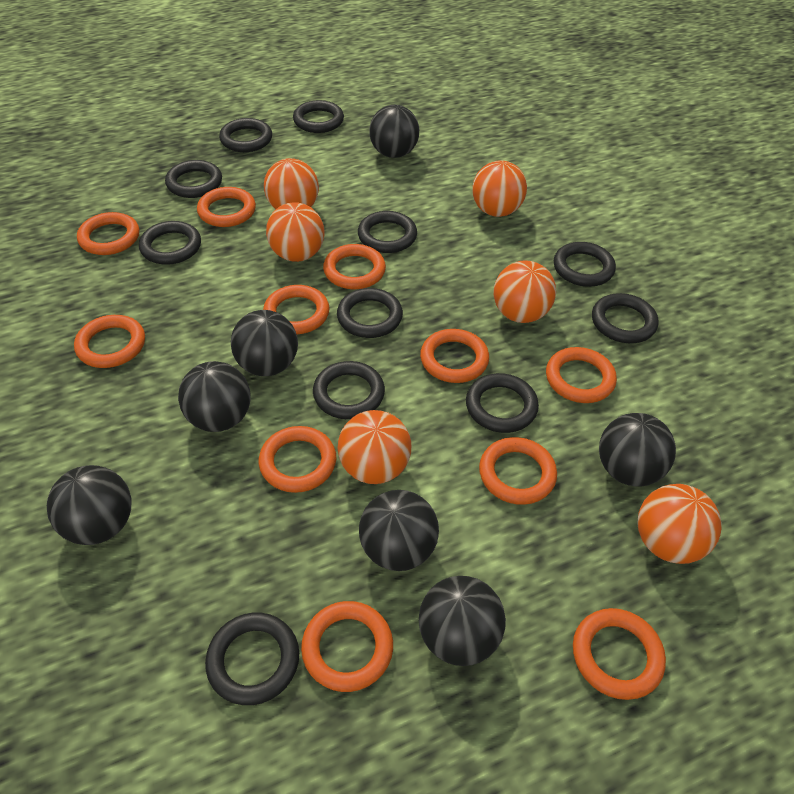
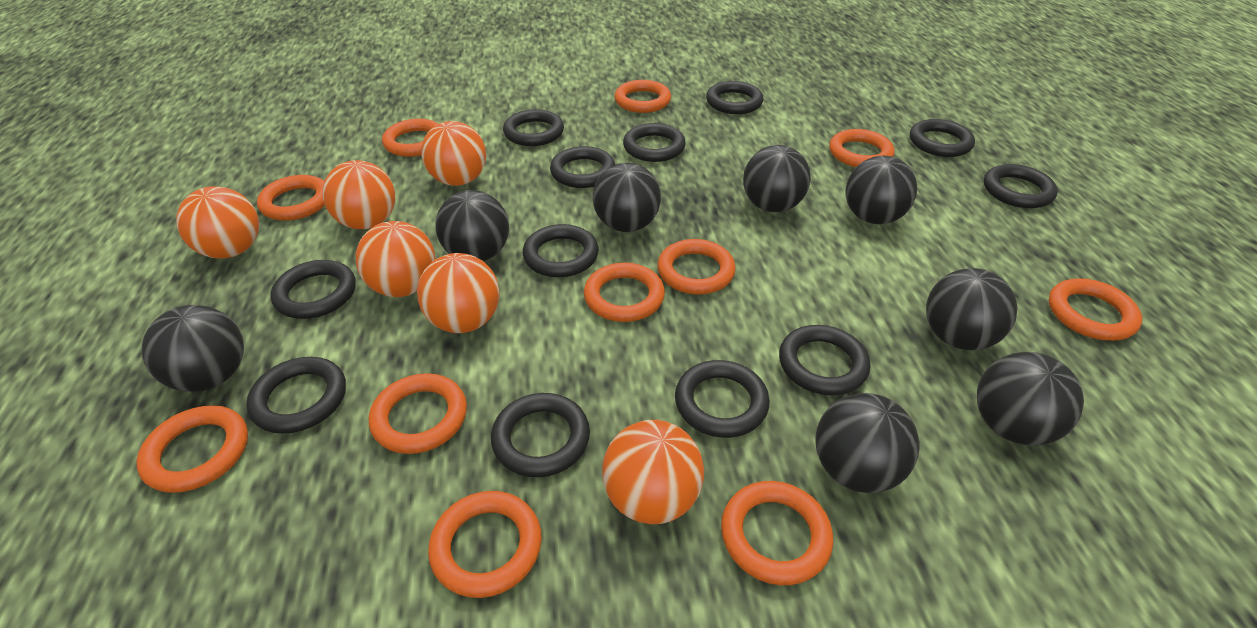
black ball: 7 -> 8
black ring: 11 -> 12

